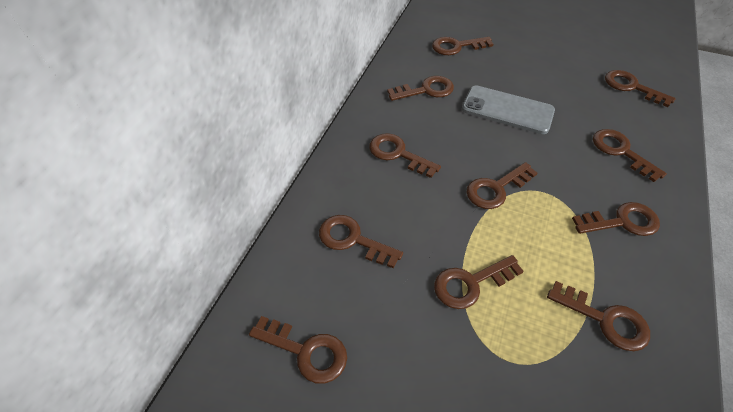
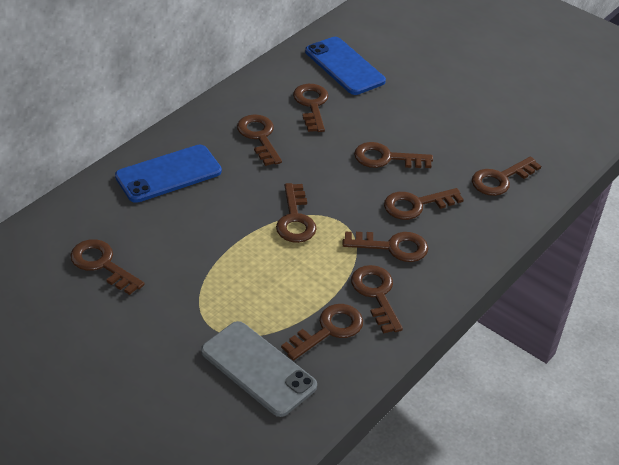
blue phone: 0 -> 2
brown key: 11 -> 10

